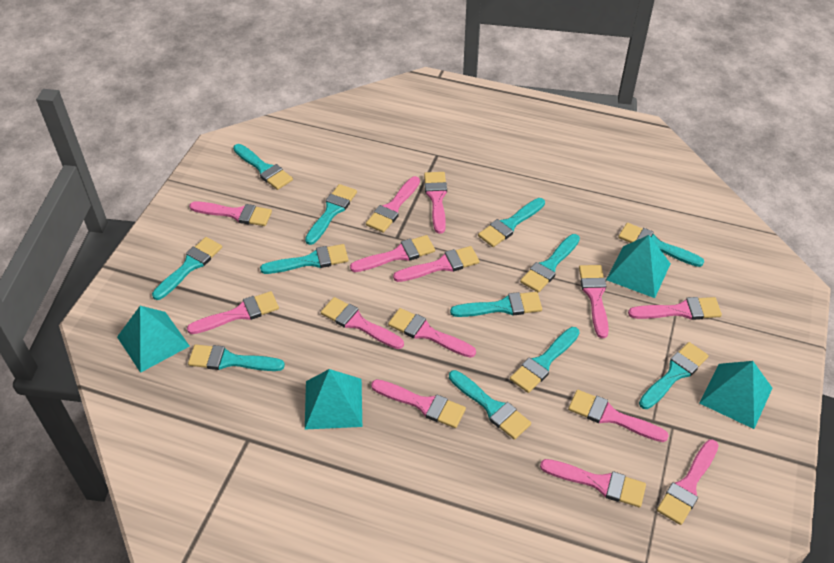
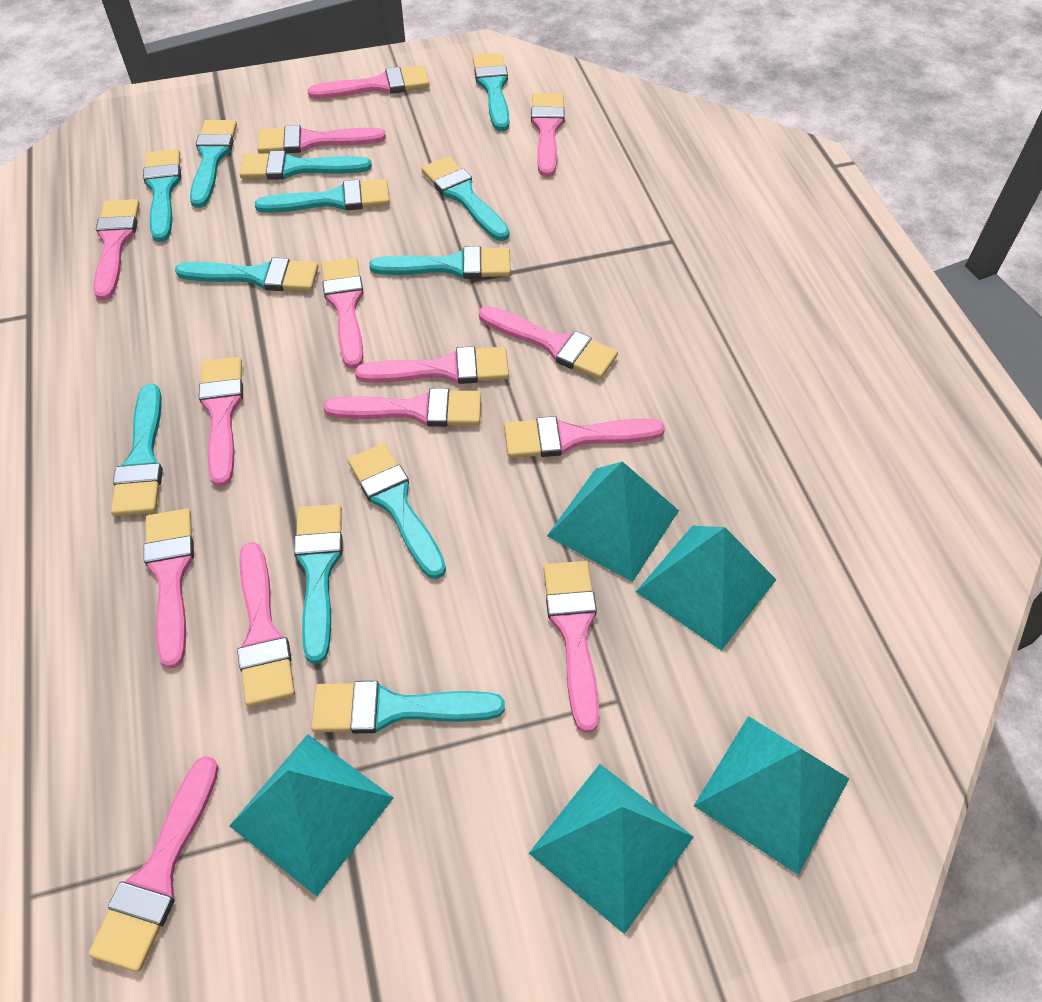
turquoise pyramid: 4 -> 5

